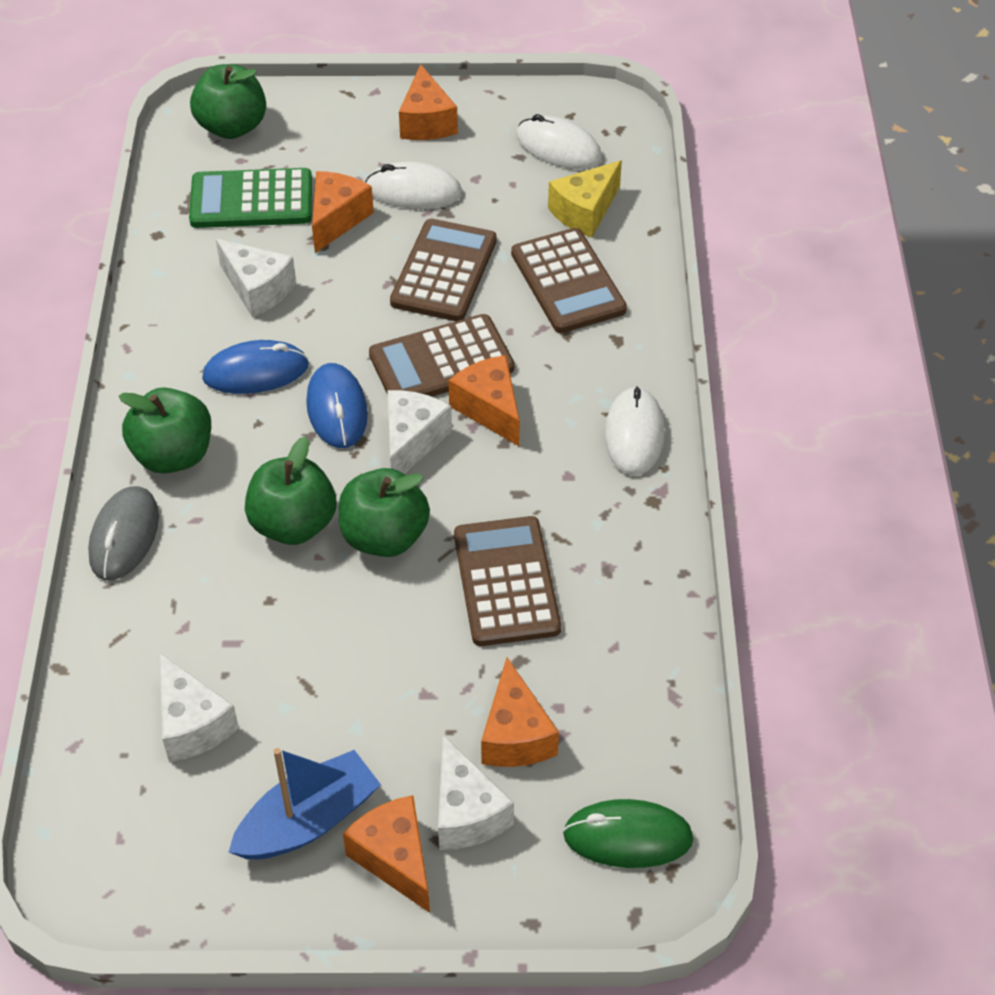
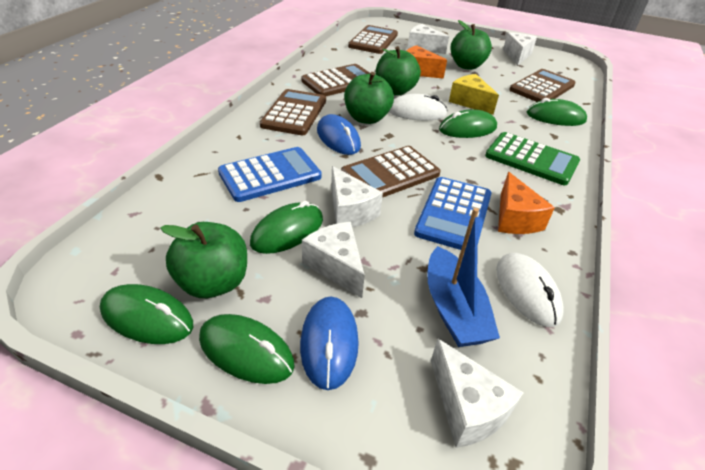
blue calculator: 0 -> 2
brown calculator: 4 -> 5
green mouse: 1 -> 5
grey mouse: 1 -> 0
orange cheese: 5 -> 2
white cheese: 4 -> 5
white mouse: 3 -> 2

